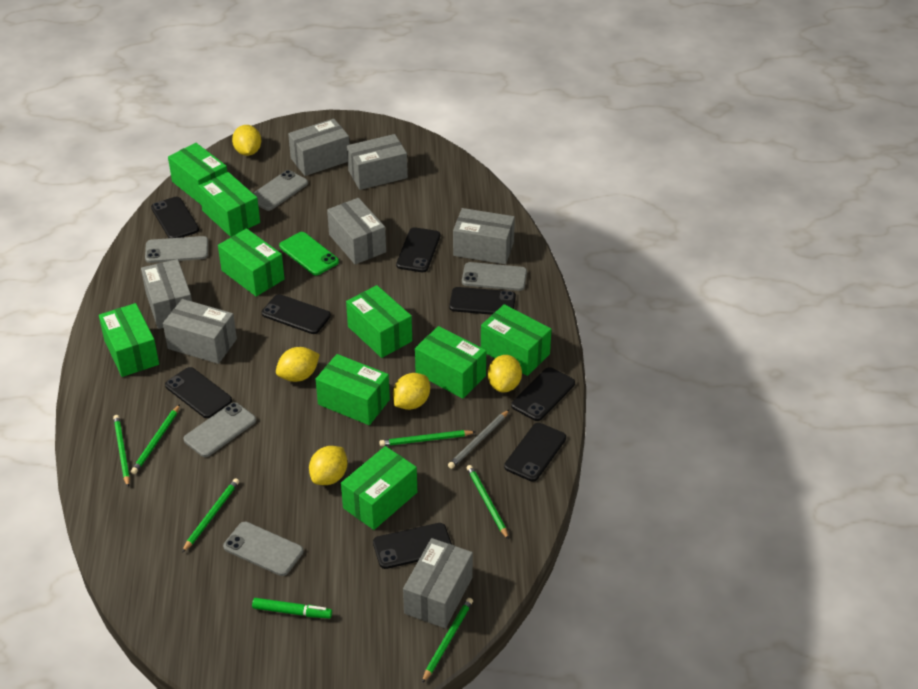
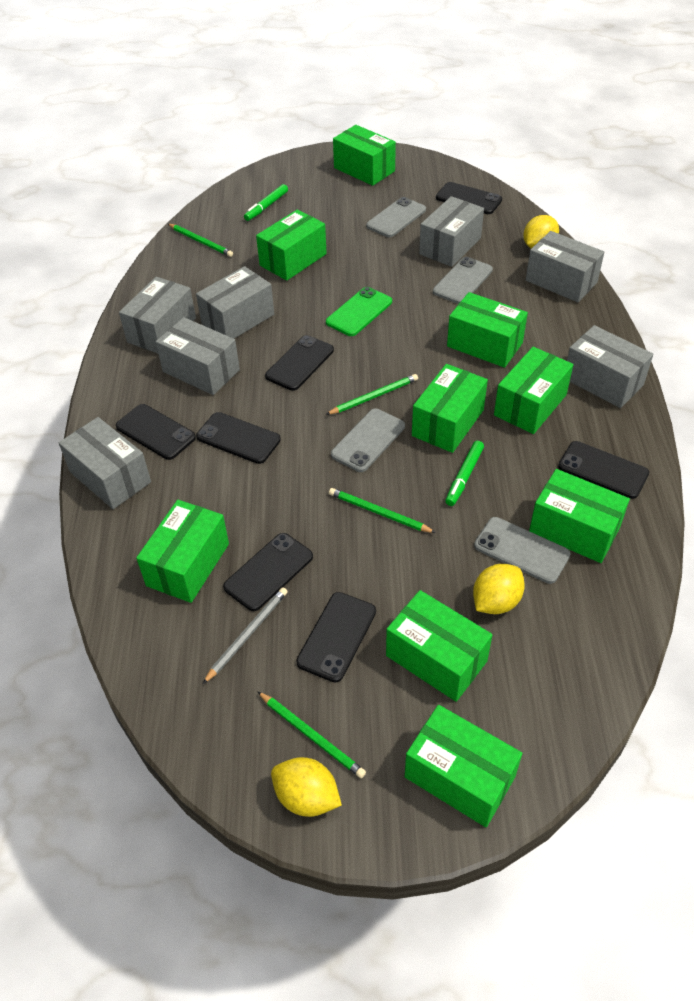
black phone: 8 -> 7
green marker: 1 -> 2
green pencil: 6 -> 4
grey phone: 5 -> 4
yellow lemon: 5 -> 3

